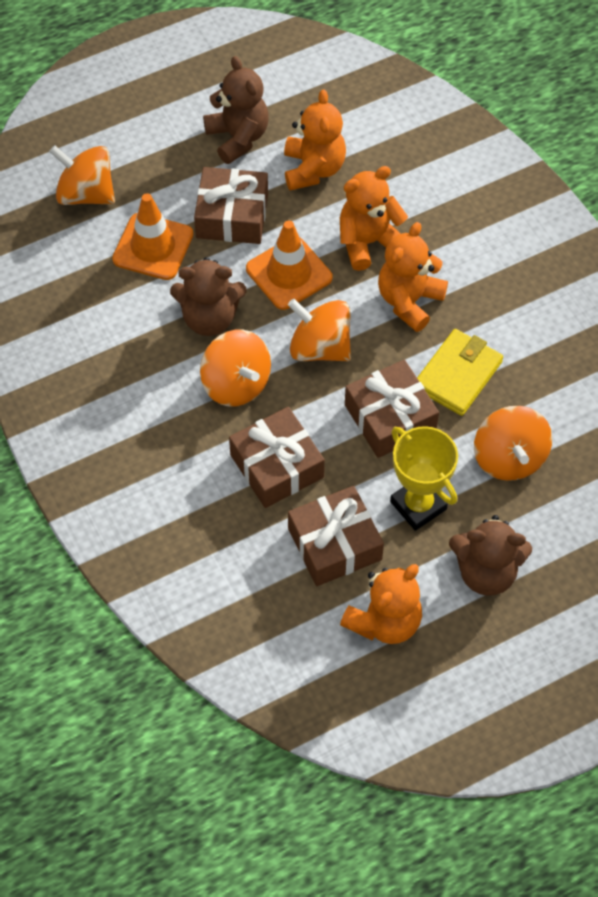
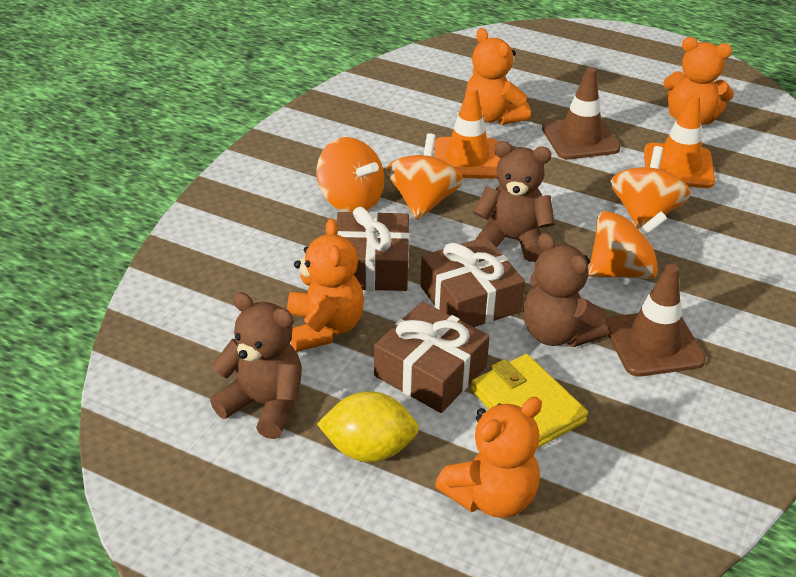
brown gift: 4 -> 3
brown traffic cone: 0 -> 2
yellow lemon: 0 -> 1
yellow trophy: 1 -> 0

